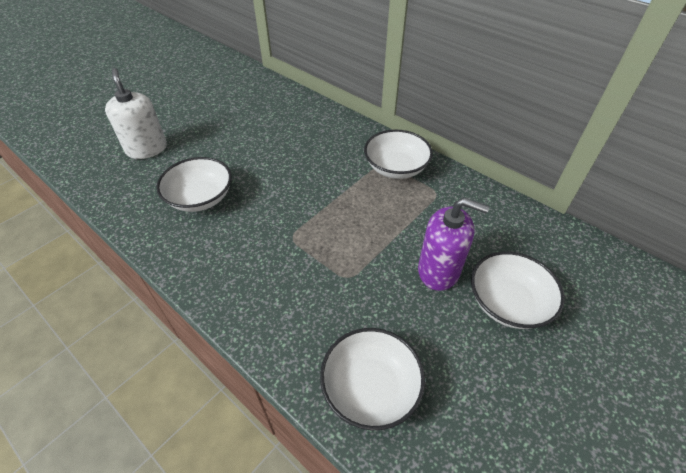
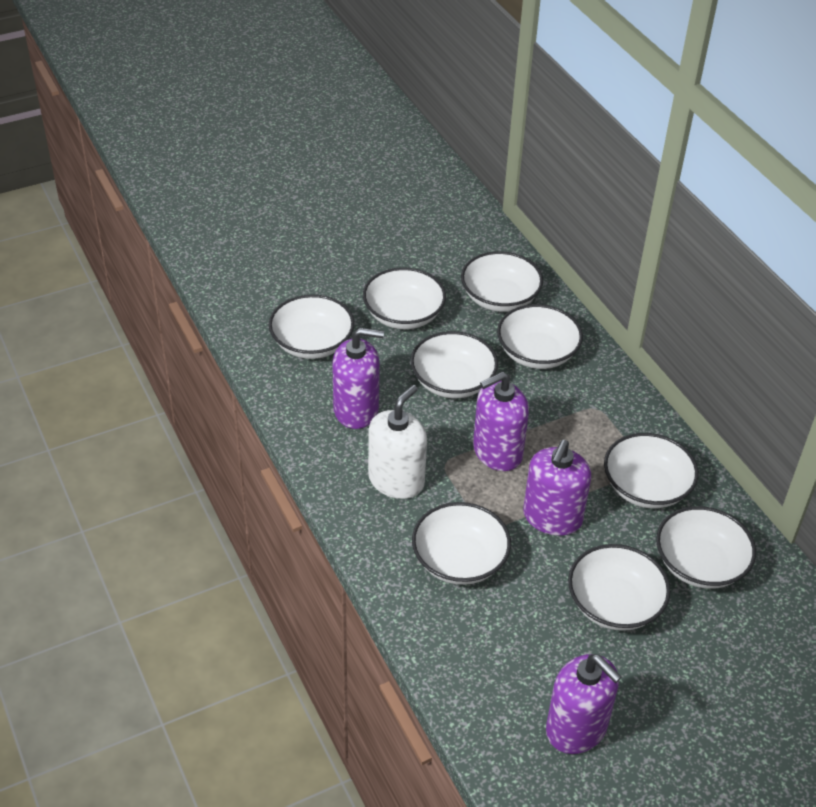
purple soap dispenser: 1 -> 4
white bowl: 4 -> 9

